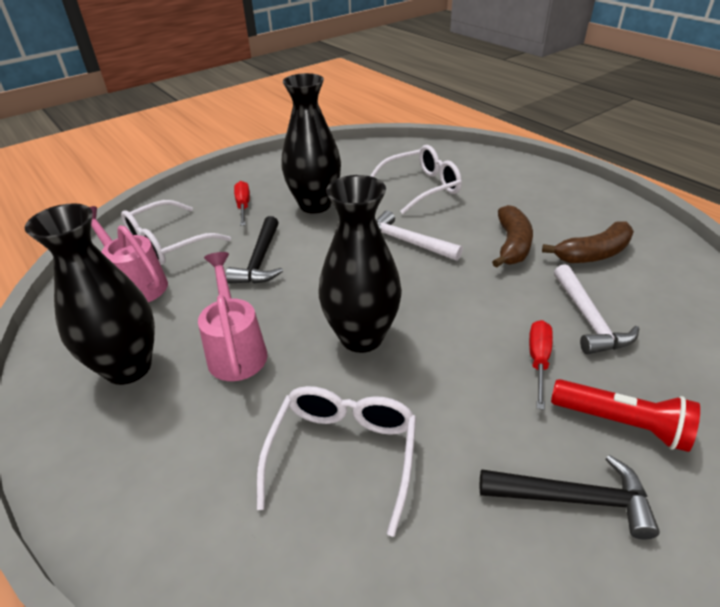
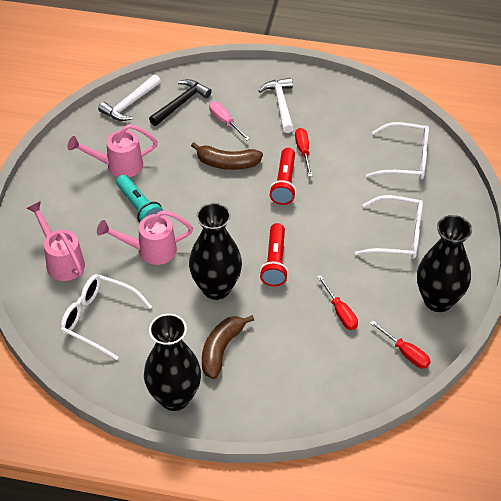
black hammer: 2 -> 1
pink screwdriver: 0 -> 1
pink watering can: 2 -> 3
red flashlight: 1 -> 2
red screwdriver: 2 -> 3
turquoise flashlight: 0 -> 1

